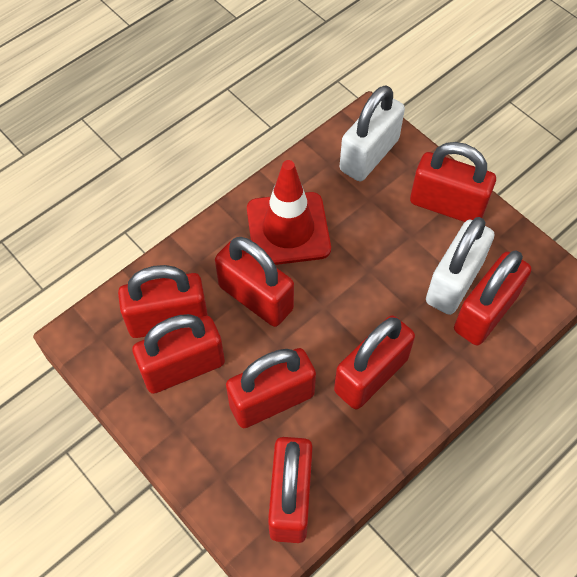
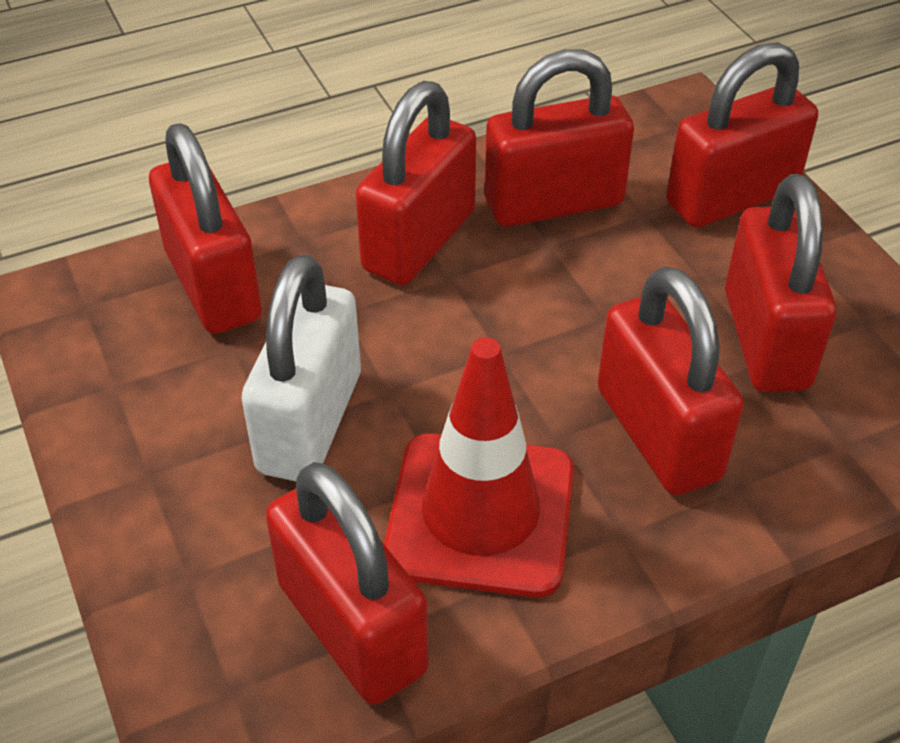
red padlock: 8 -> 7
white padlock: 2 -> 1

